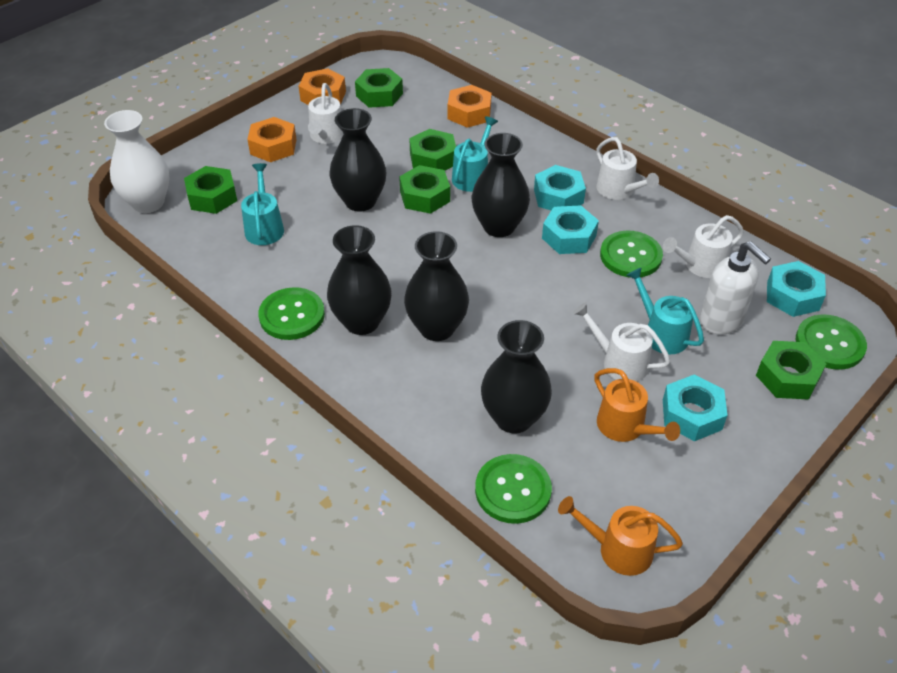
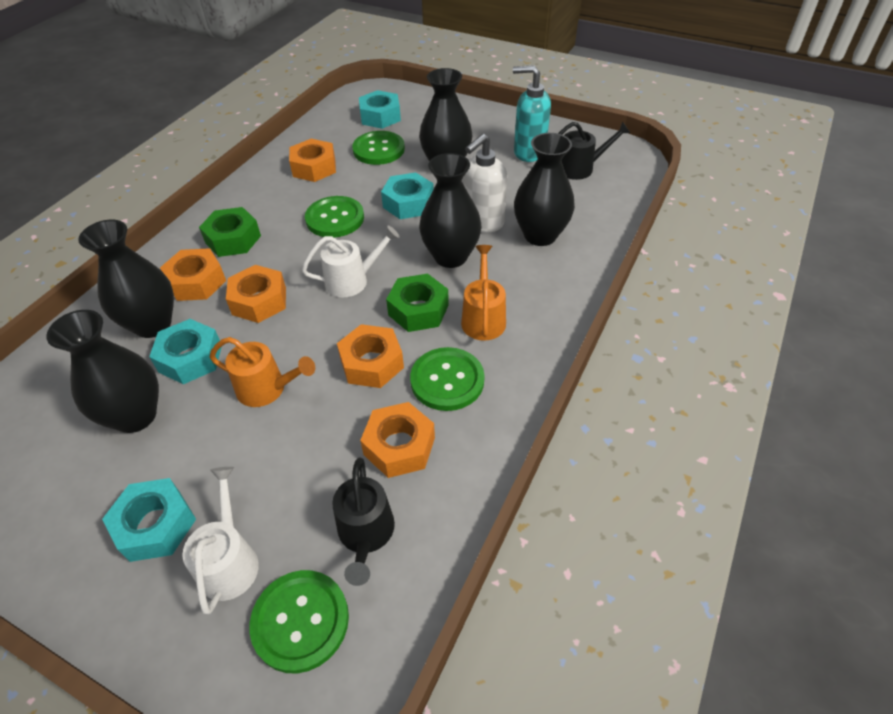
black watering can: 0 -> 2
green nut: 5 -> 2
orange nut: 3 -> 5
turquoise soap dispenser: 0 -> 1
turquoise watering can: 3 -> 0
white vase: 1 -> 0
white watering can: 4 -> 2

